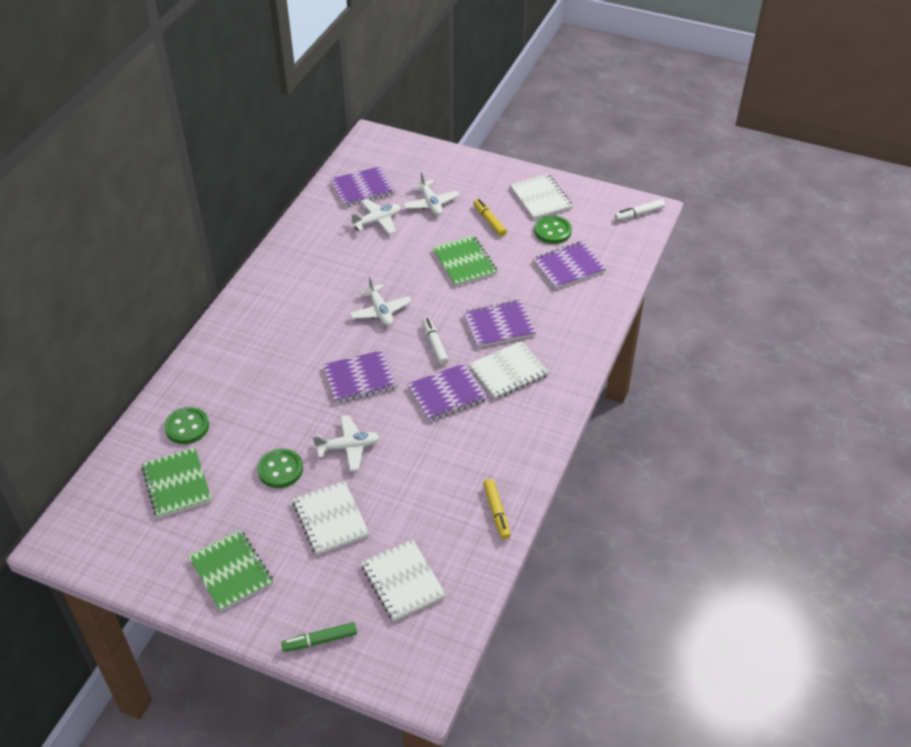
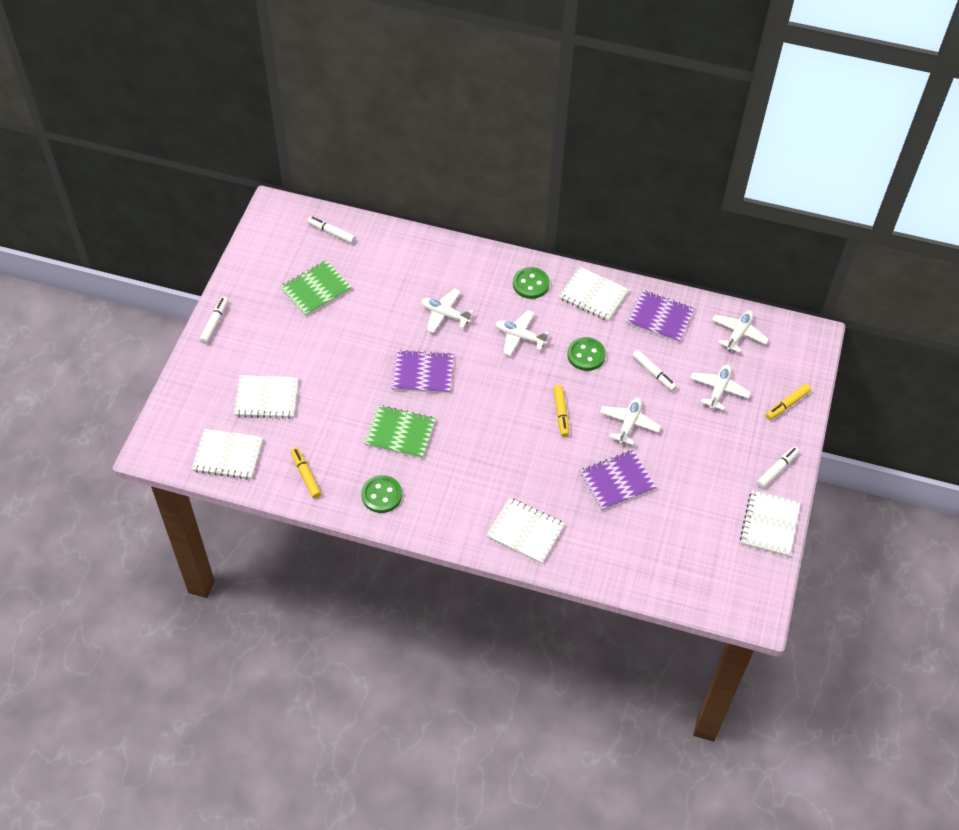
green marker: 1 -> 0
green notebook: 3 -> 2
purple notebook: 5 -> 3
white marker: 2 -> 4
white notebook: 4 -> 5
white plane: 4 -> 5
yellow marker: 2 -> 3

